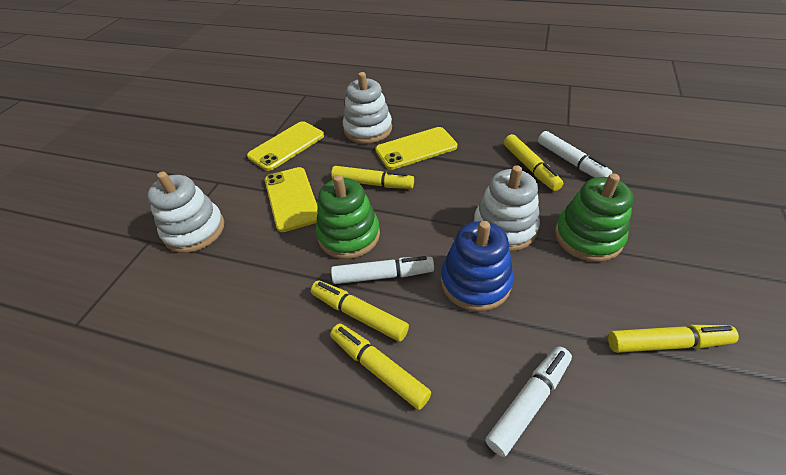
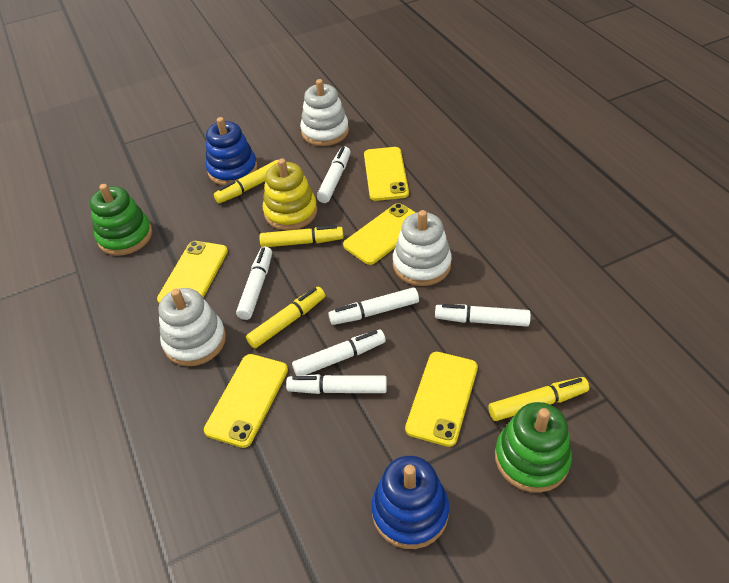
blue stacking toy: 1 -> 2
white marker: 3 -> 6
yellow marker: 5 -> 4
yellow phone: 3 -> 5
yellow stacking toy: 0 -> 1

